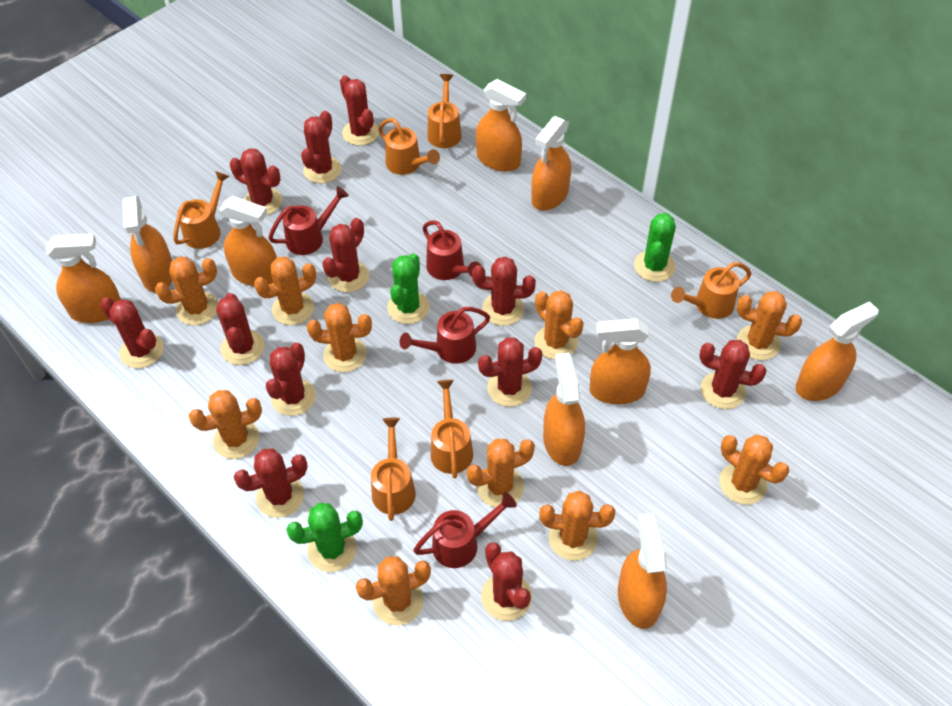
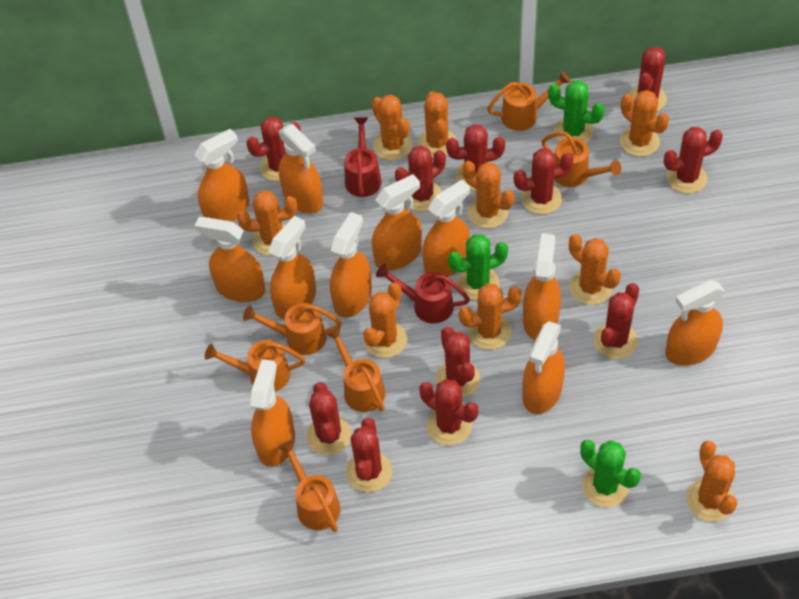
orange cactus: 10 -> 9
orange spray bottle: 9 -> 11
red cactus: 12 -> 11
red watering can: 4 -> 2

